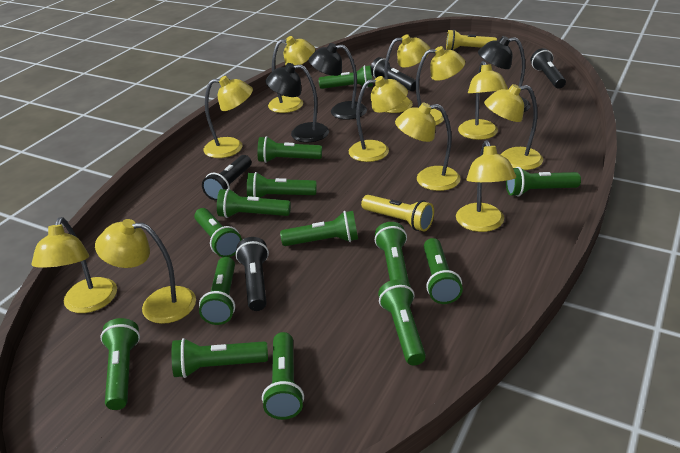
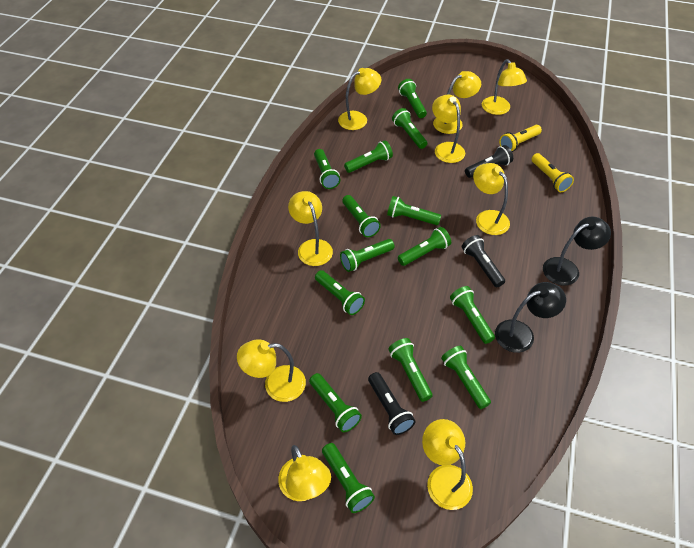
black flashlight: 4 -> 3
black lamp: 3 -> 2
yellow lamp: 11 -> 9

